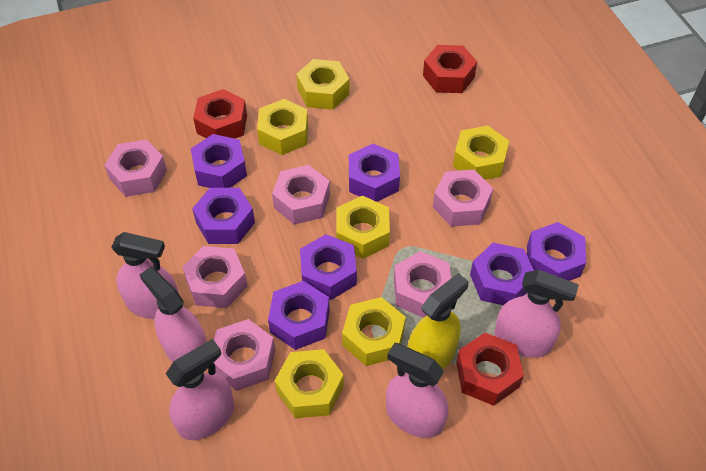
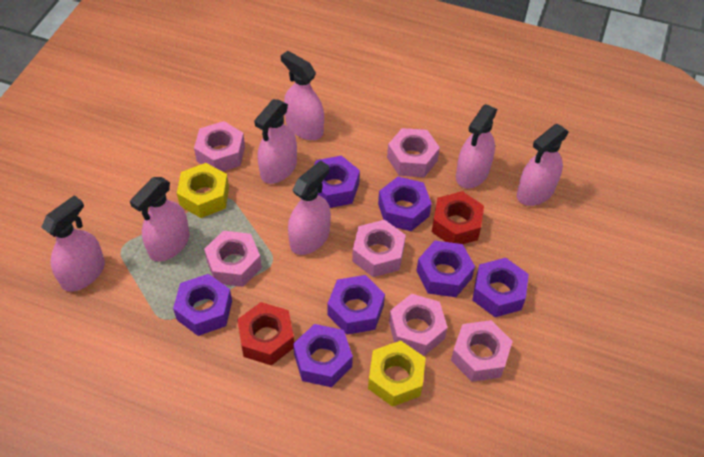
pink spray bottle: 5 -> 7
red nut: 3 -> 2
yellow nut: 6 -> 2
yellow spray bottle: 1 -> 0

